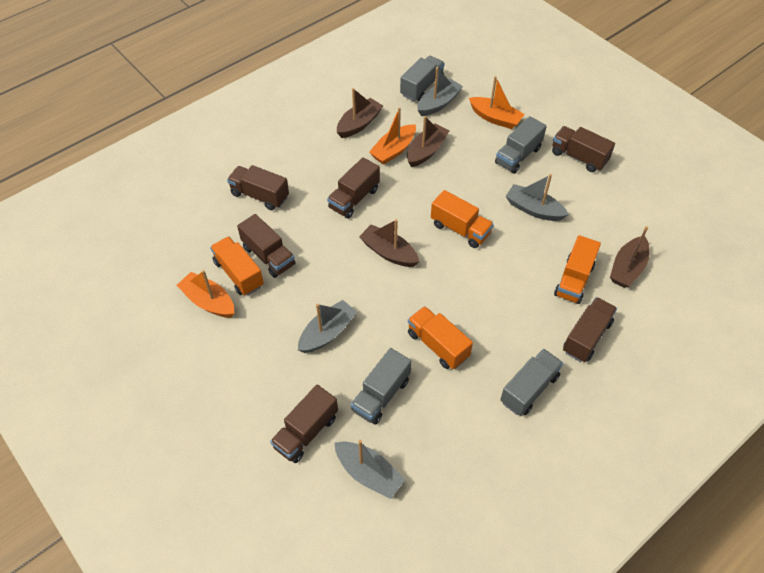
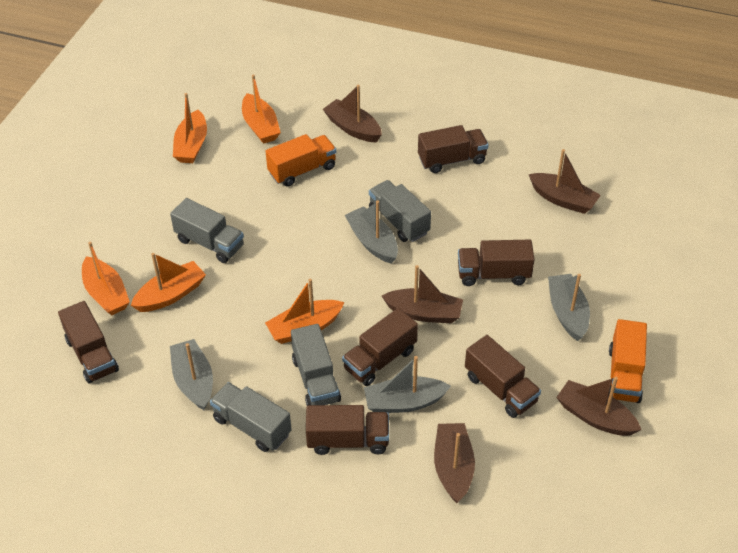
brown boat: 4 -> 5
orange boat: 3 -> 5
orange truck: 4 -> 2

